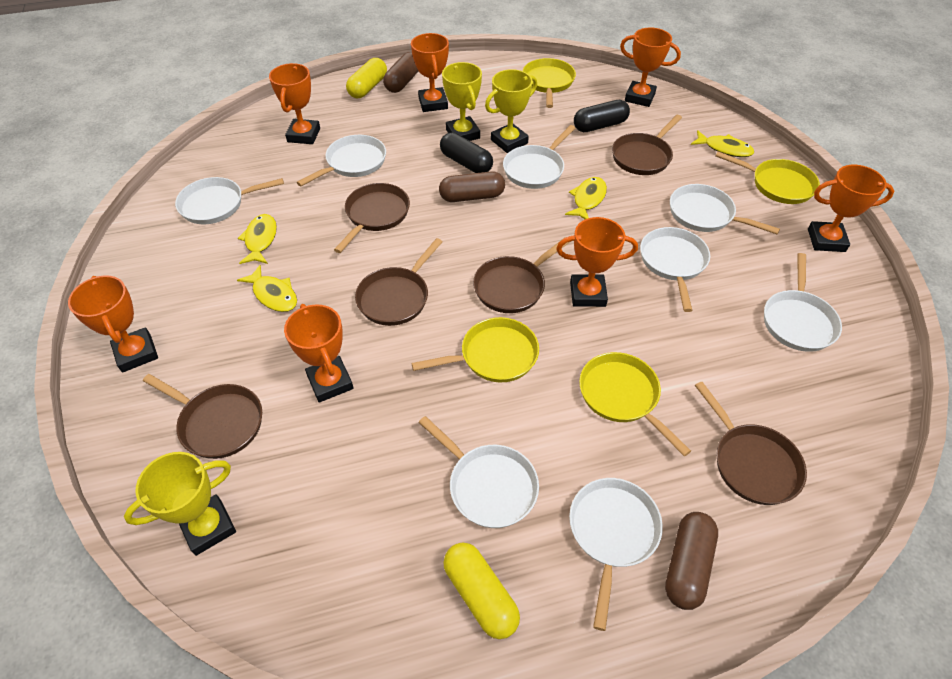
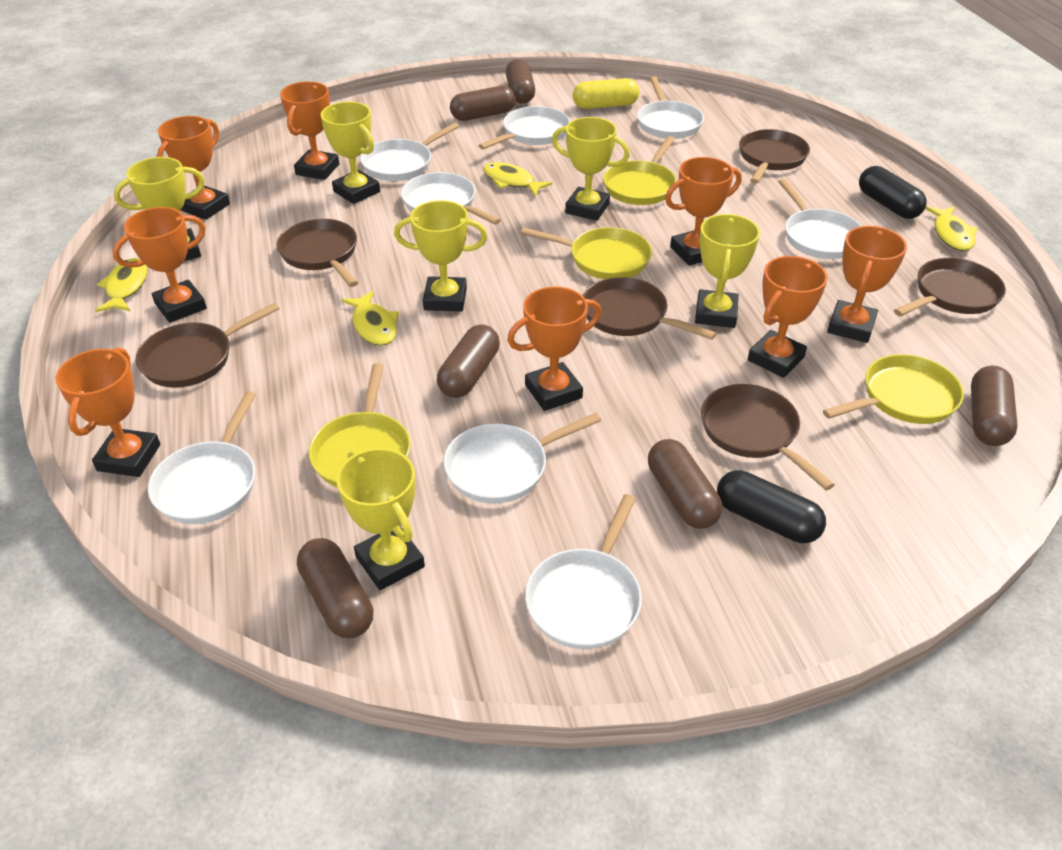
brown capsule: 3 -> 6
orange trophy: 7 -> 8
yellow capsule: 2 -> 1
yellow trophy: 3 -> 6

